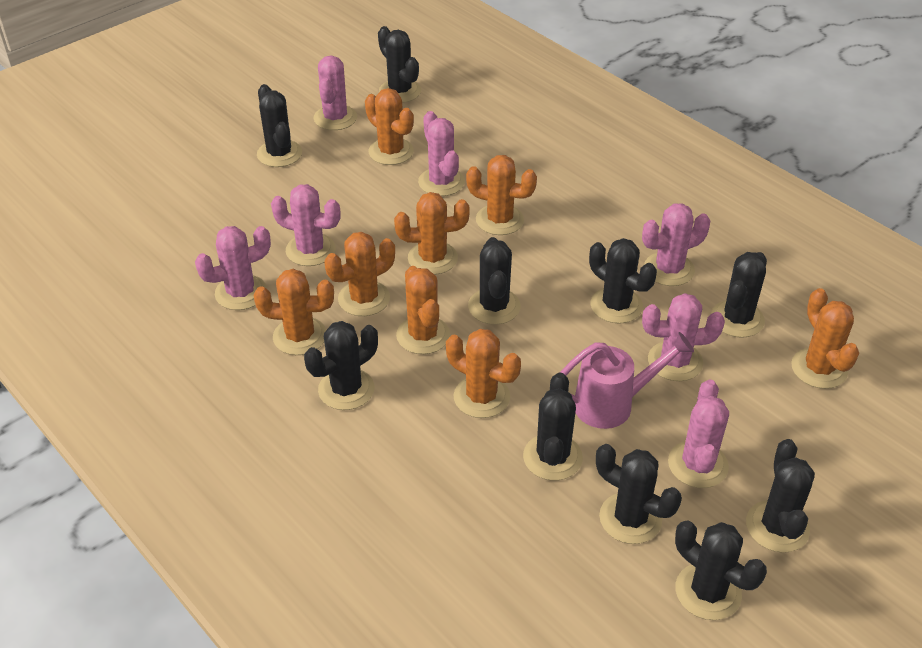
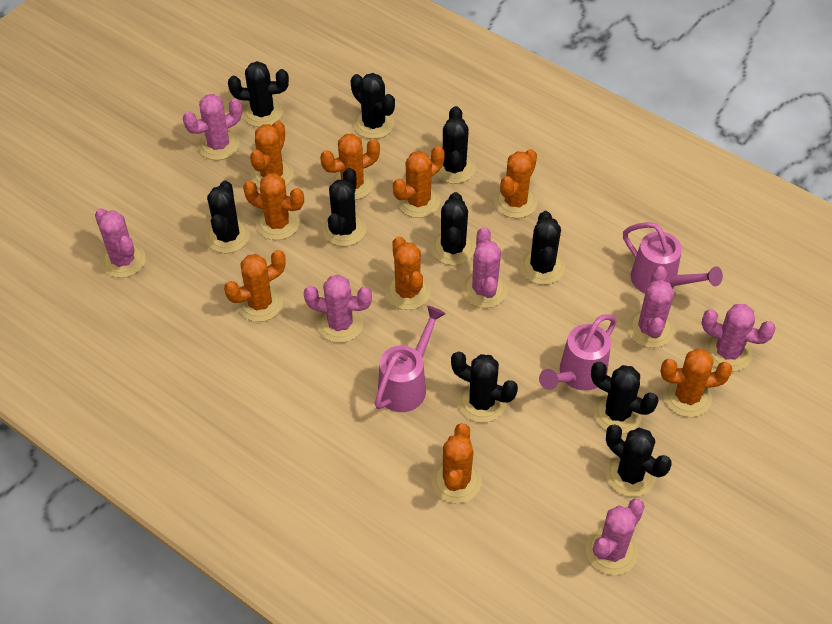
orange cactus: 8 -> 9
pink watering can: 1 -> 3

